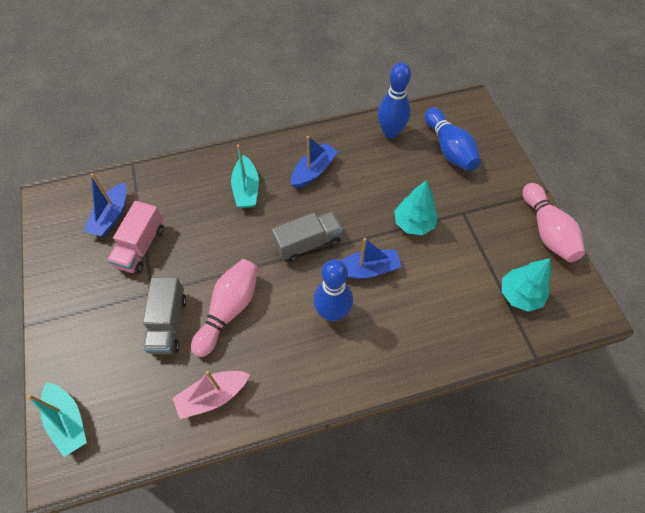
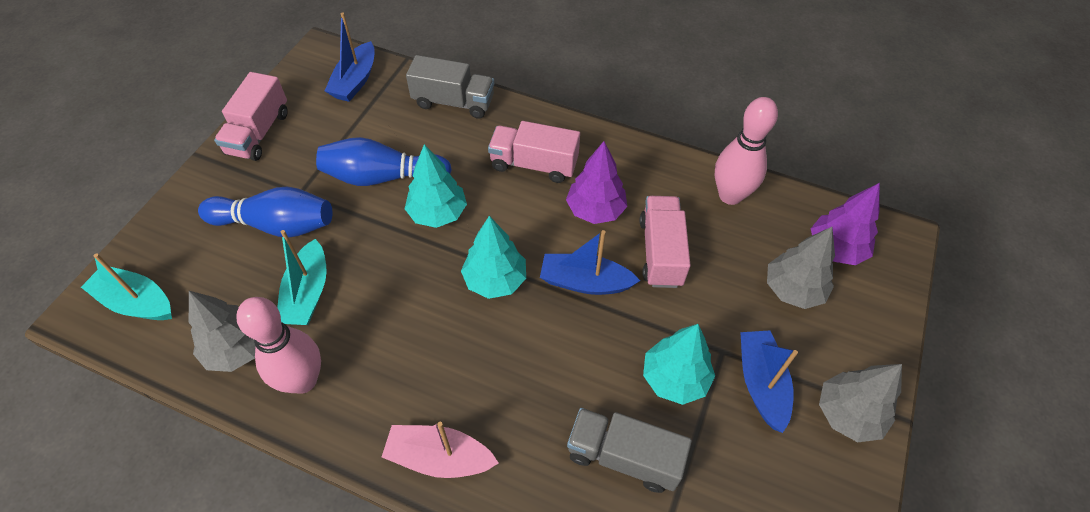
blue bowling pin: 3 -> 2
grey tree: 0 -> 3
pink truck: 1 -> 3
purple tree: 0 -> 2
turquoise tree: 2 -> 3

